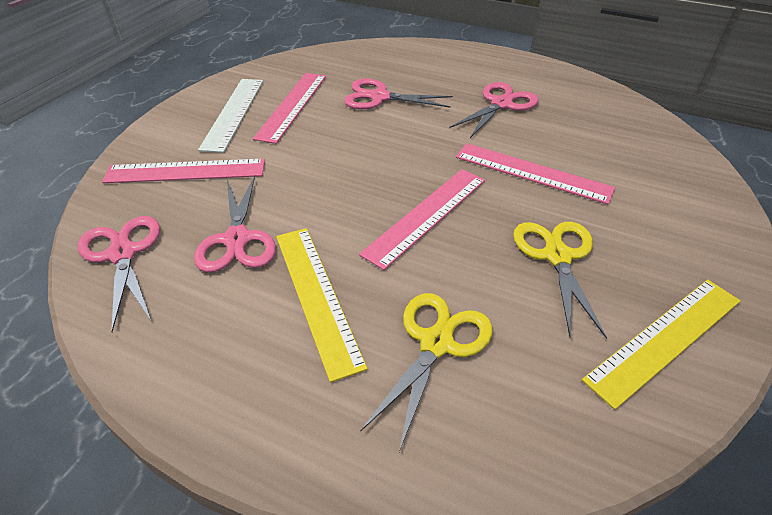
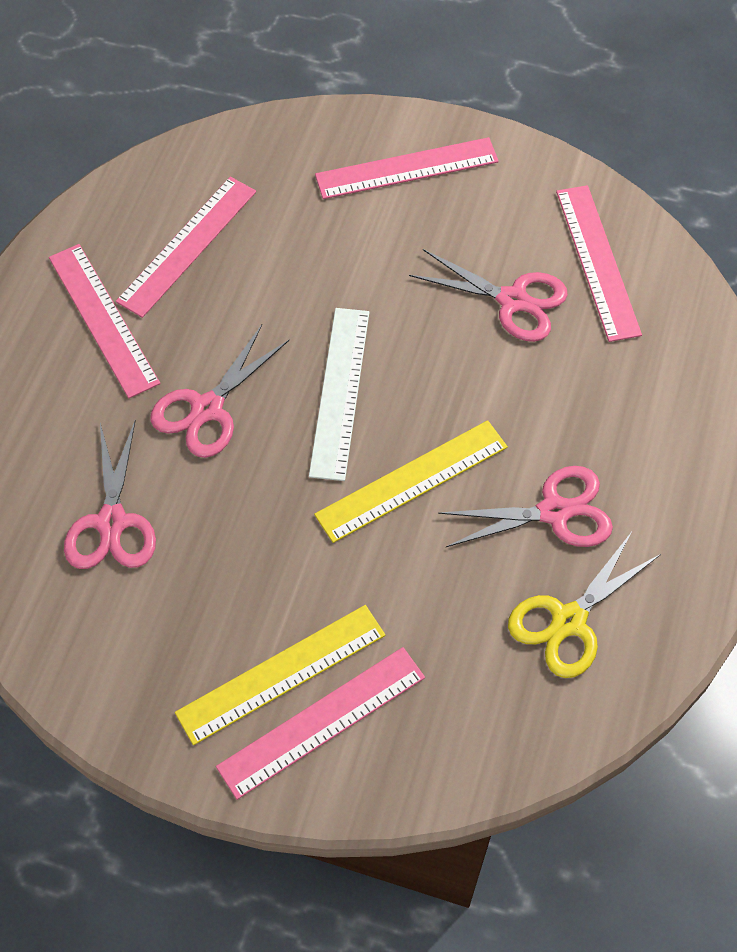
pink ruler: 4 -> 5
yellow scissors: 2 -> 1

